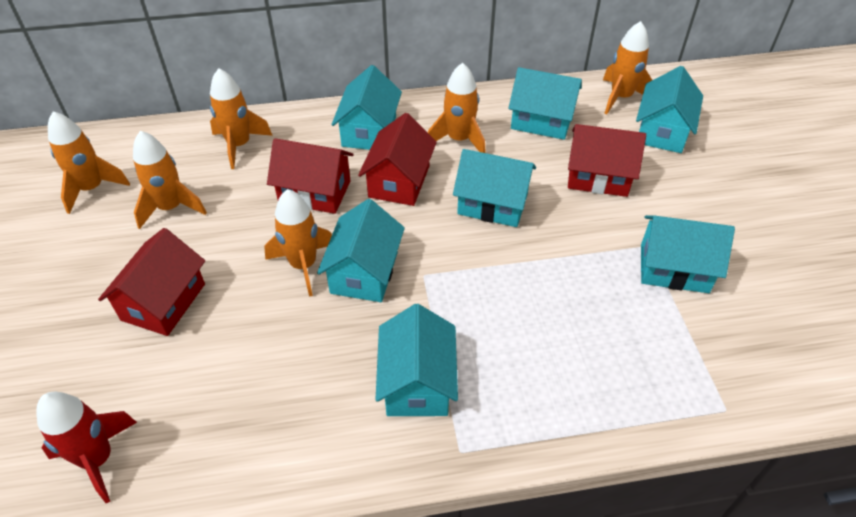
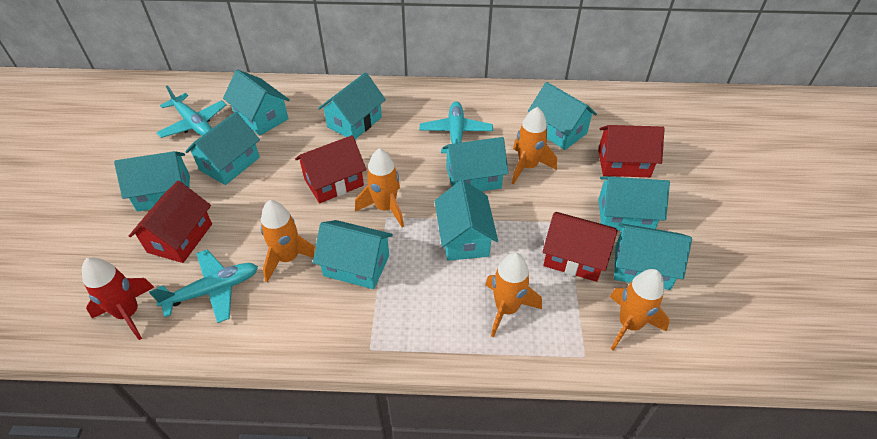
orange rocket: 6 -> 5
turquoise house: 7 -> 10
turquoise plane: 0 -> 3

